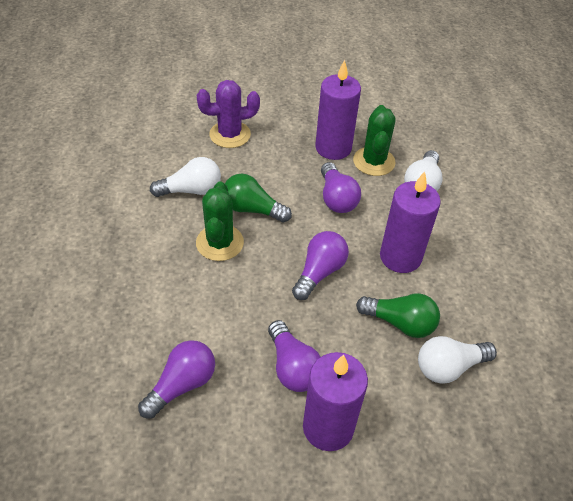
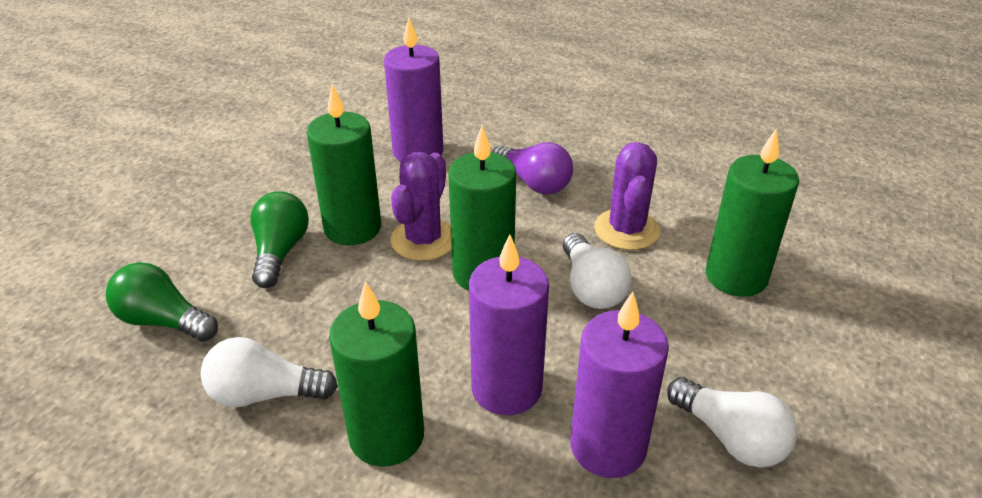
green cactus: 2 -> 0
green candle: 0 -> 4
purple cactus: 1 -> 2
purple light bulb: 4 -> 1

